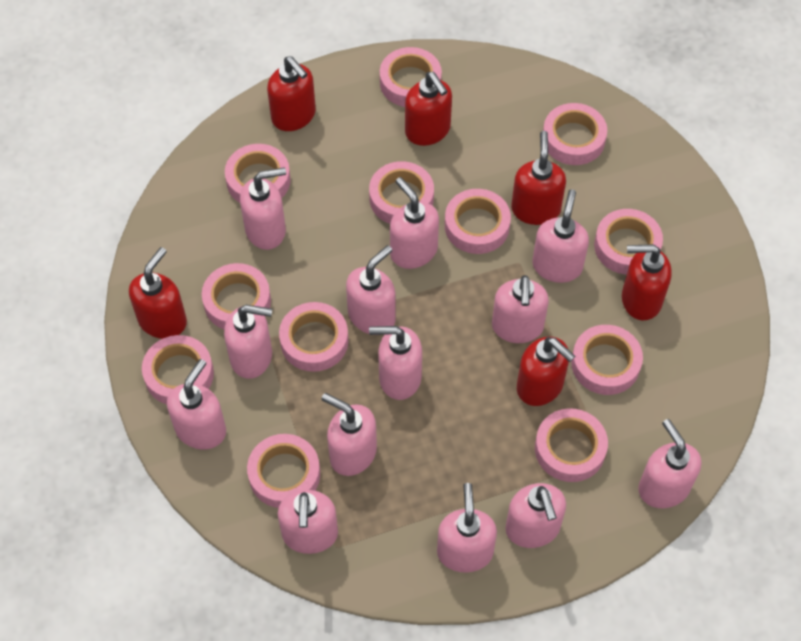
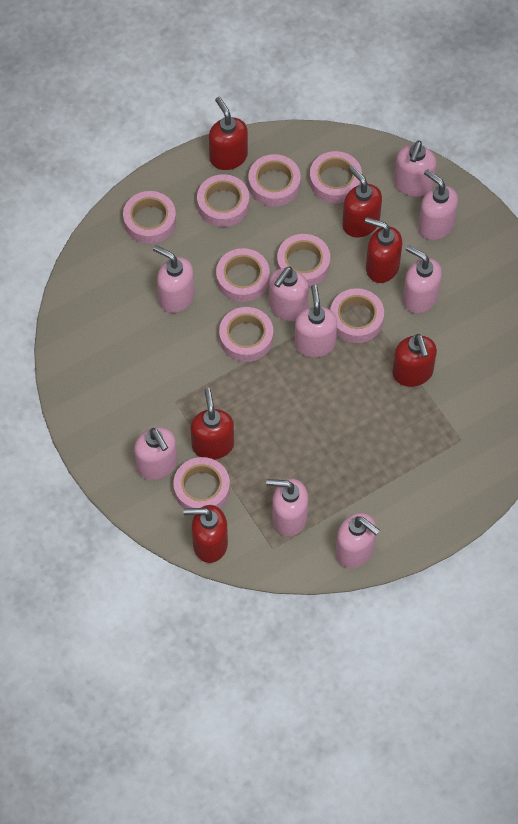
pink soap dispenser: 13 -> 9
pink tape: 12 -> 9

